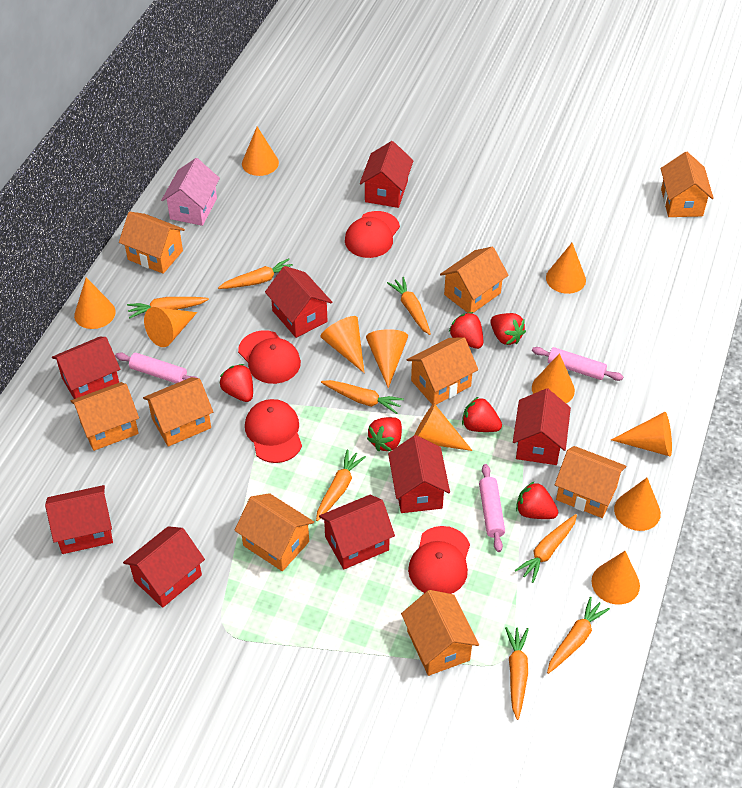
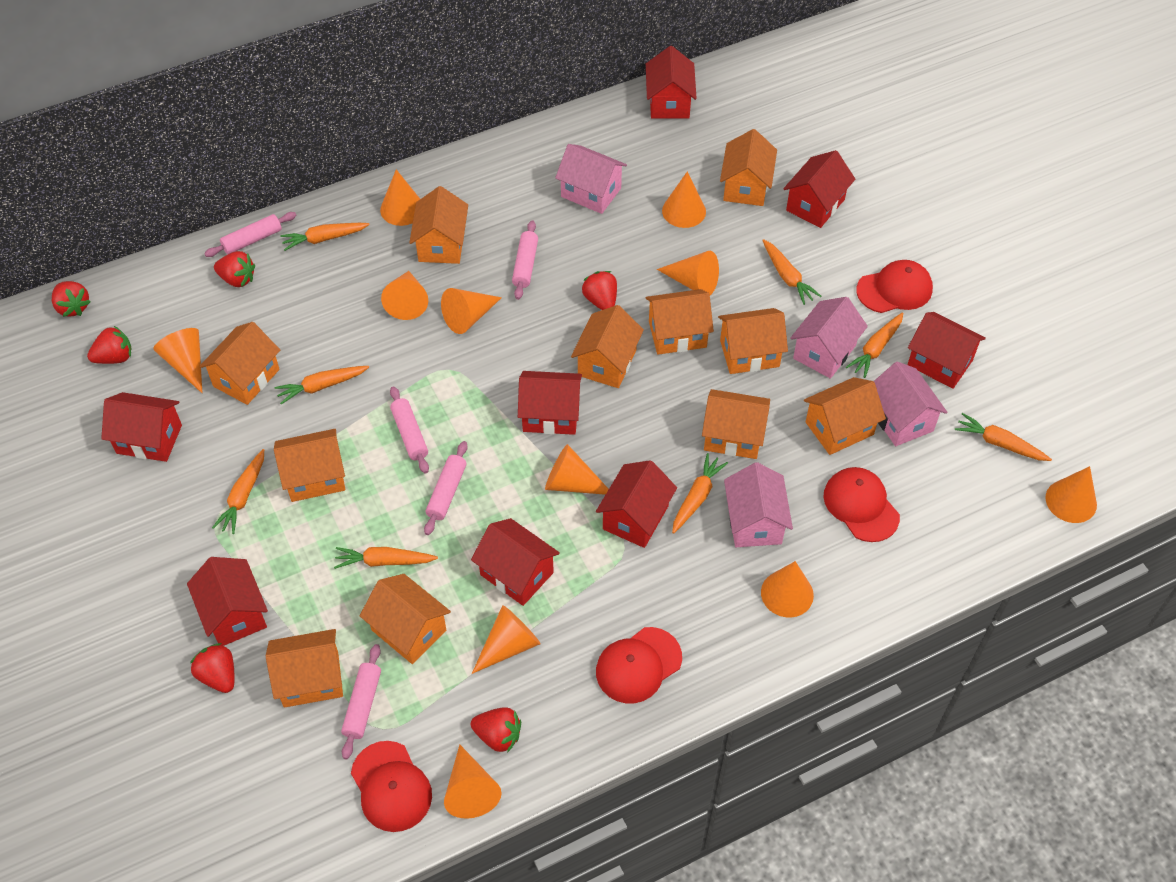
orange house: 9 -> 11
pink house: 1 -> 4
pink rolling pin: 3 -> 5

